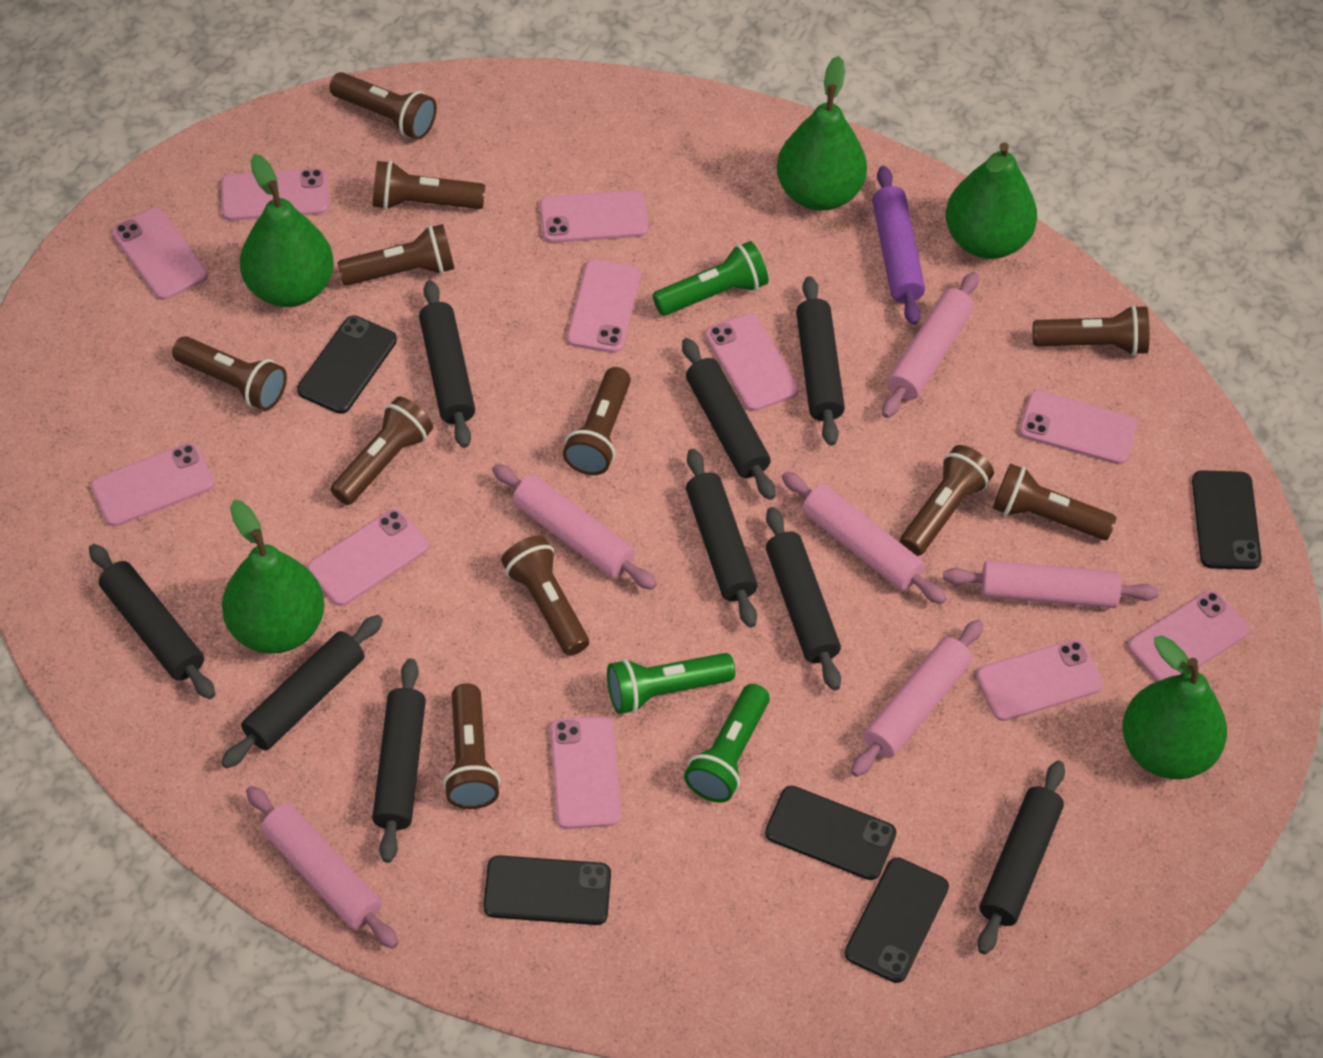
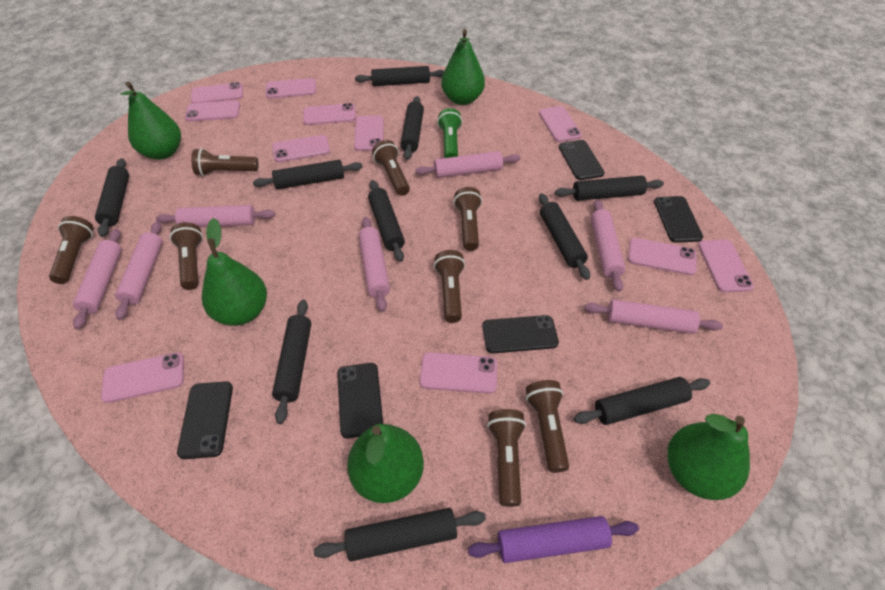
black rolling pin: 9 -> 10
brown flashlight: 11 -> 8
green flashlight: 3 -> 1
pink rolling pin: 6 -> 7

